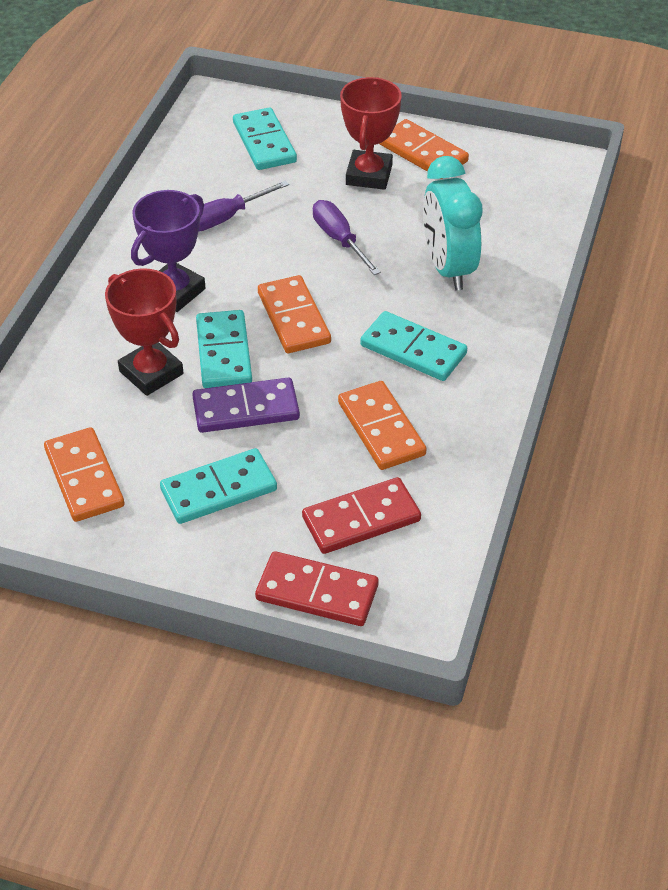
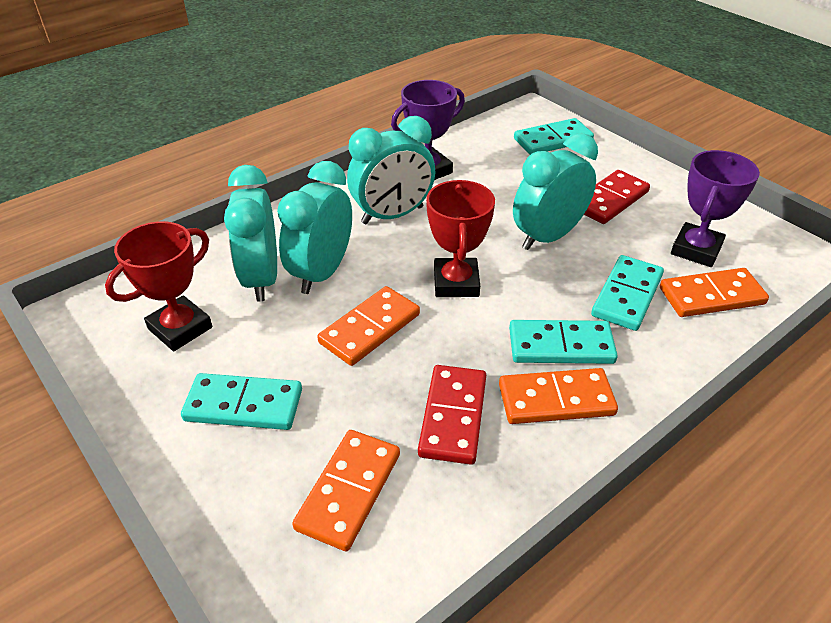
purple domino: 1 -> 0
purple screwdriver: 2 -> 0
purple trophy: 1 -> 2
turquoise clock: 1 -> 4

